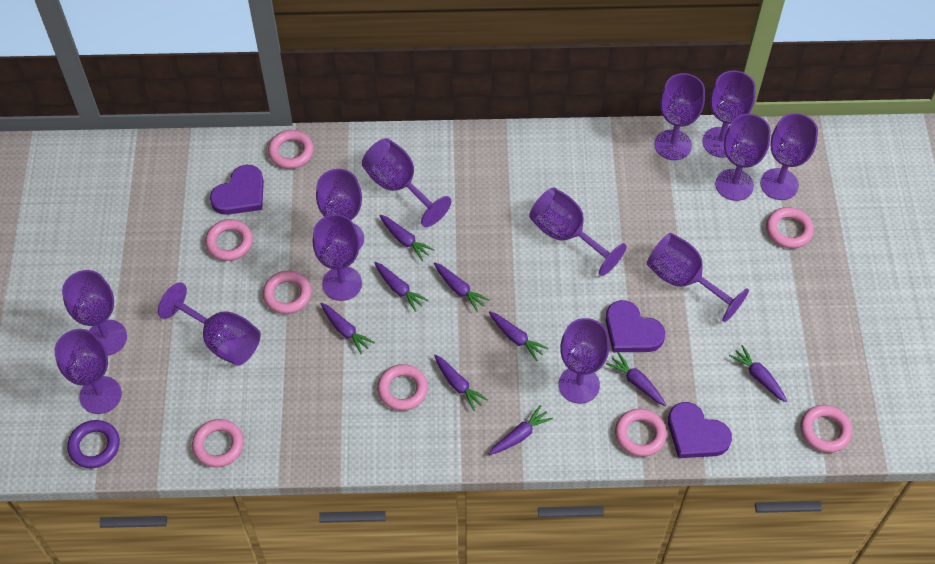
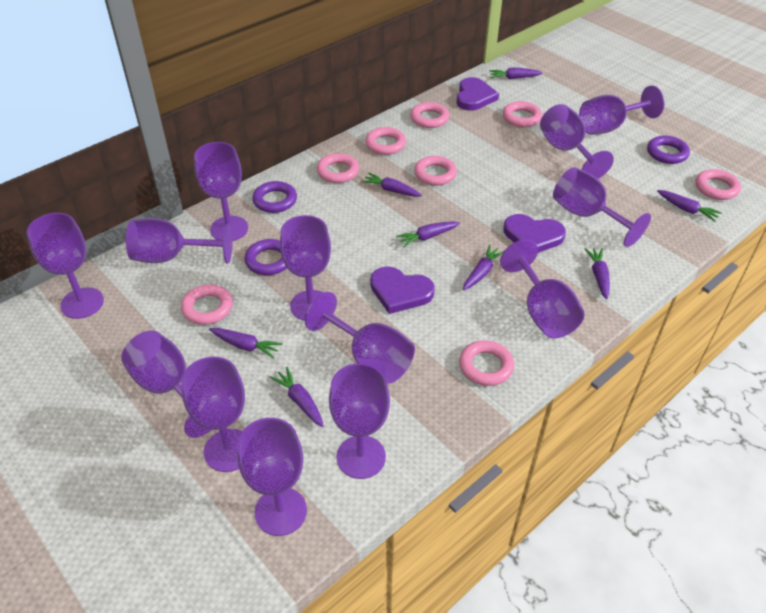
purple carrot: 9 -> 8
purple ring: 1 -> 3

